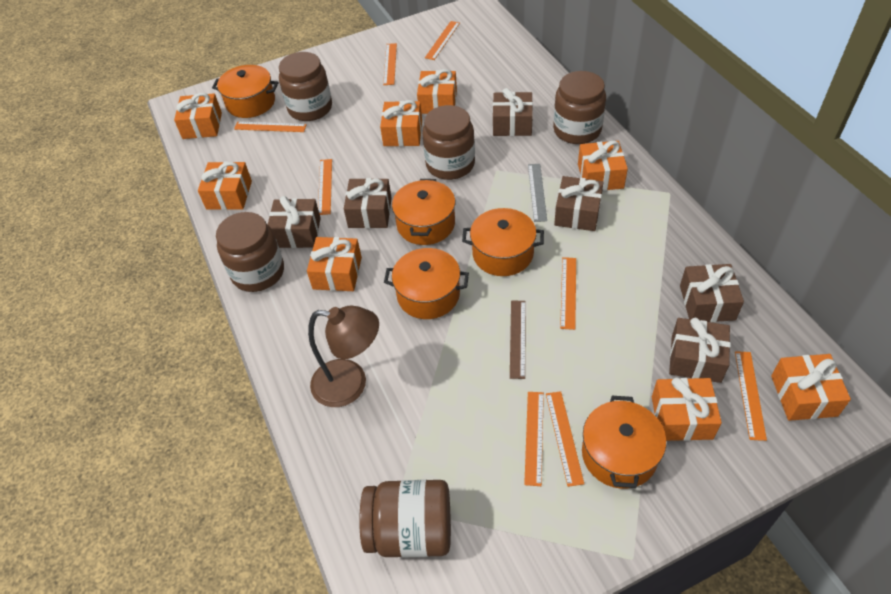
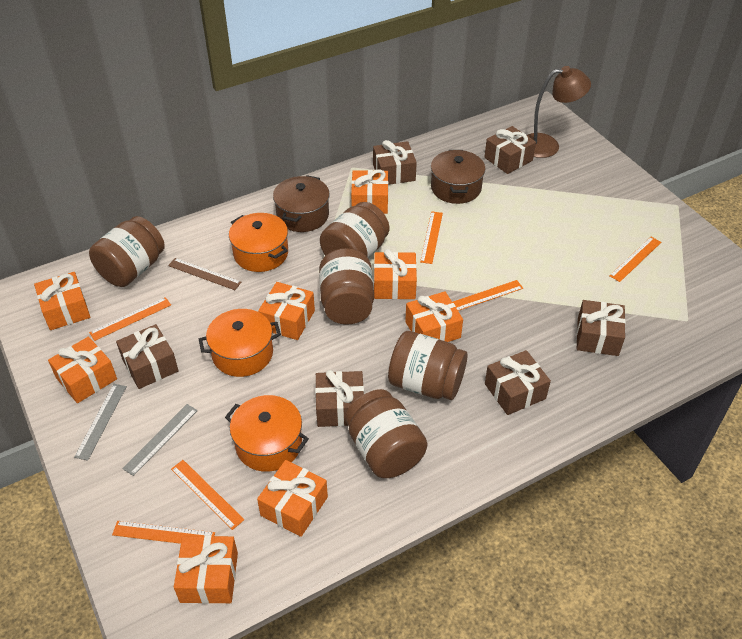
brown pot: 0 -> 2
grey ruler: 1 -> 2
orange pot: 5 -> 3
orange ruler: 8 -> 6

